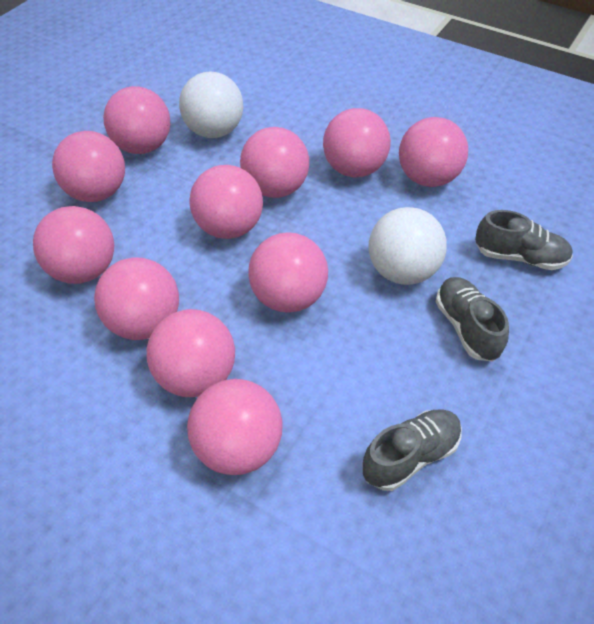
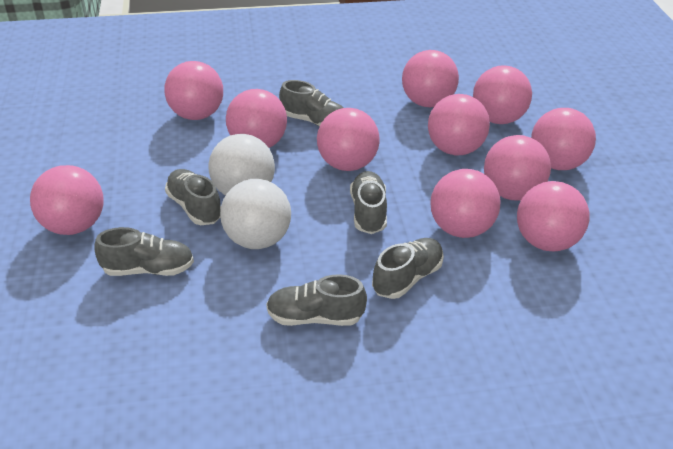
grey shoe: 3 -> 6

